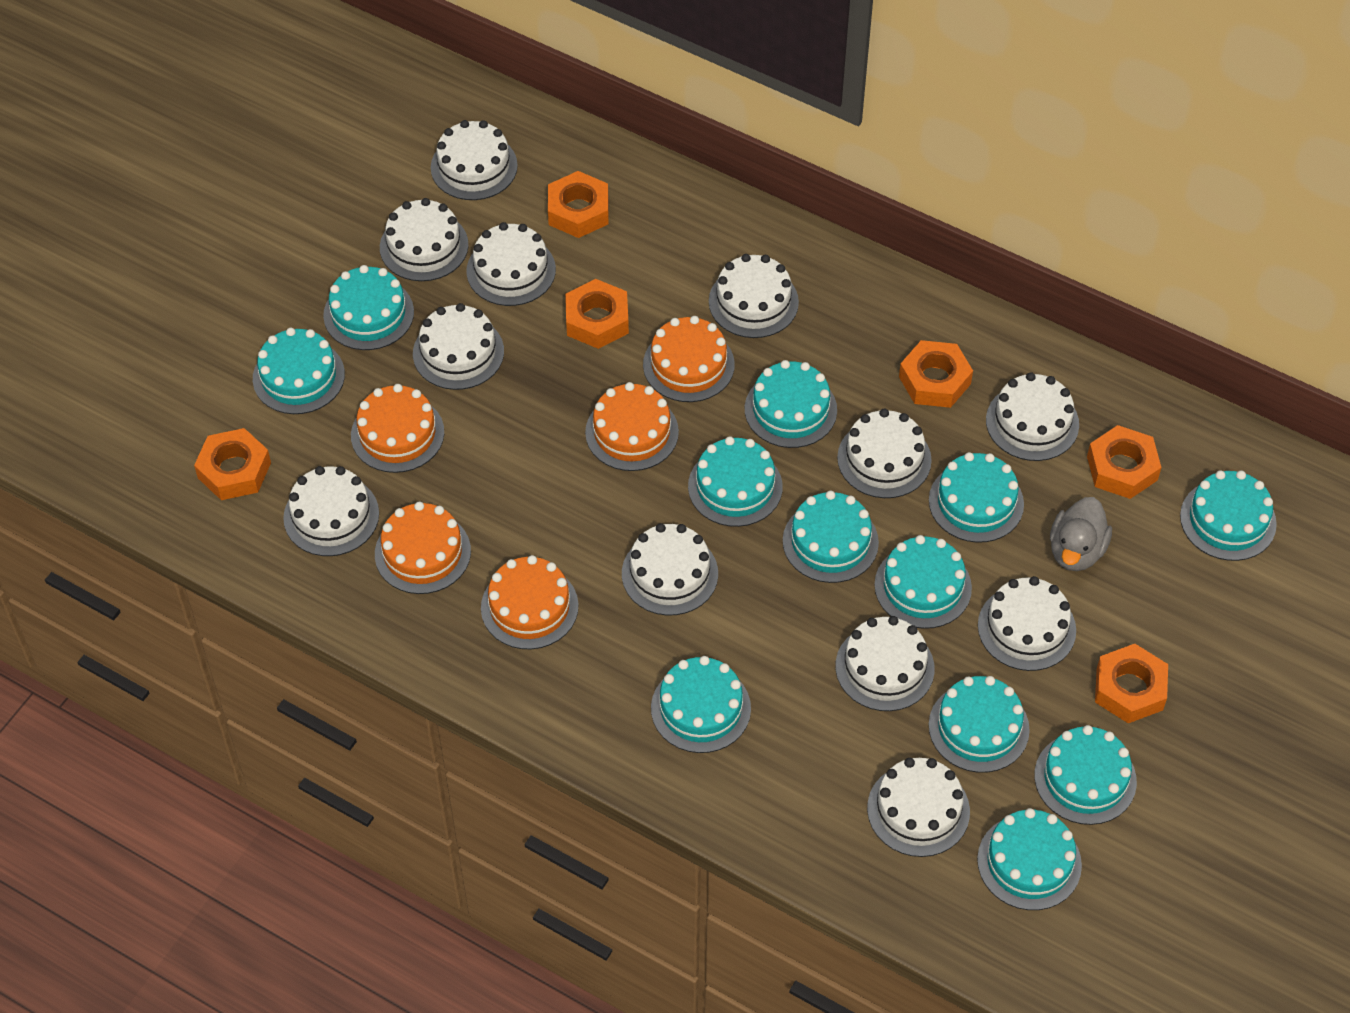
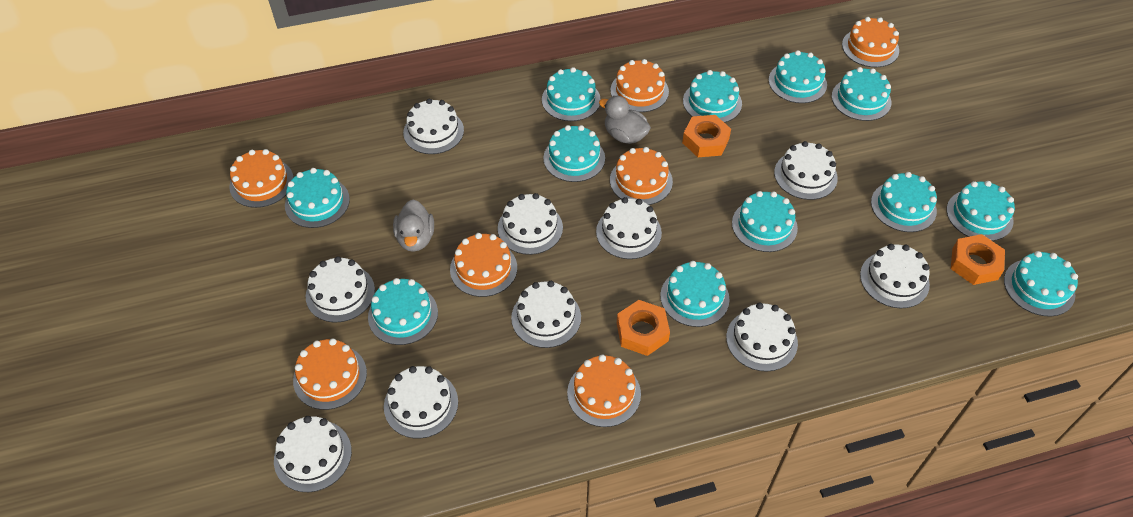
grey duck: 1 -> 2
orange cake: 5 -> 7
orange nut: 6 -> 3
white cake: 12 -> 10

